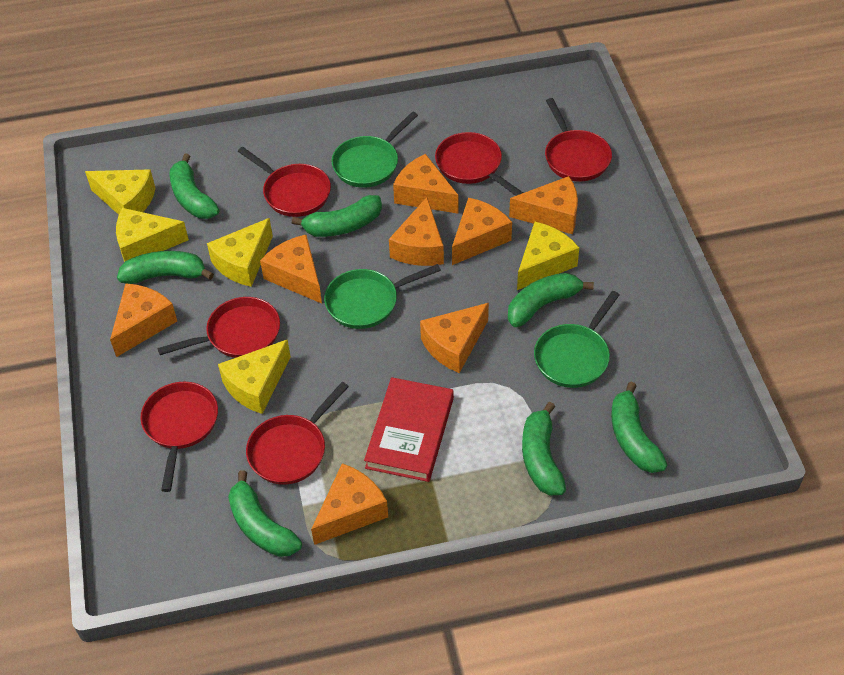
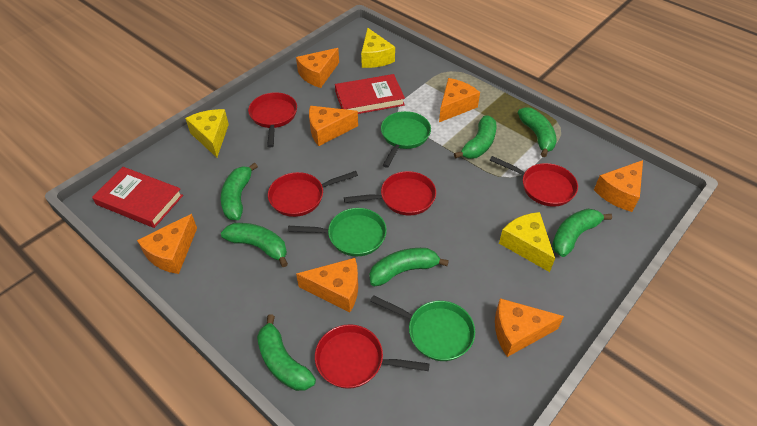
orange cheese: 8 -> 7
red book: 1 -> 2
red pan: 6 -> 5
yellow cheese: 5 -> 3

